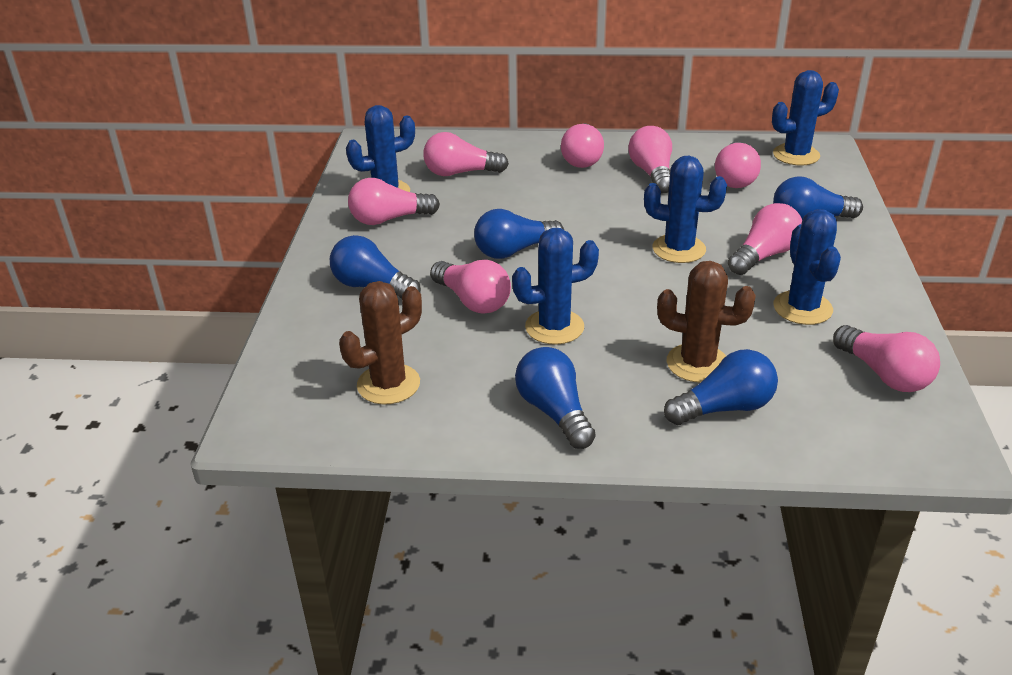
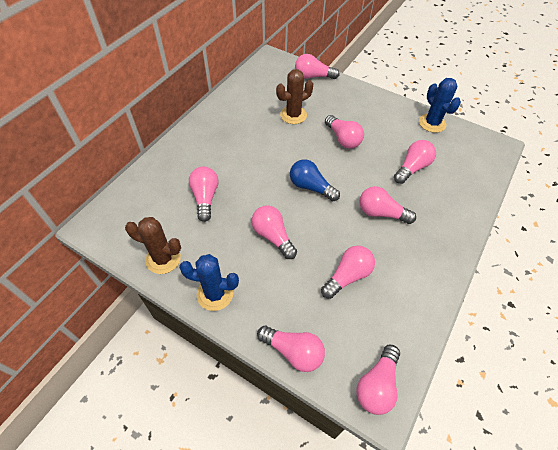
blue cactus: 5 -> 2
blue light bulb: 5 -> 1
pink light bulb: 8 -> 9

